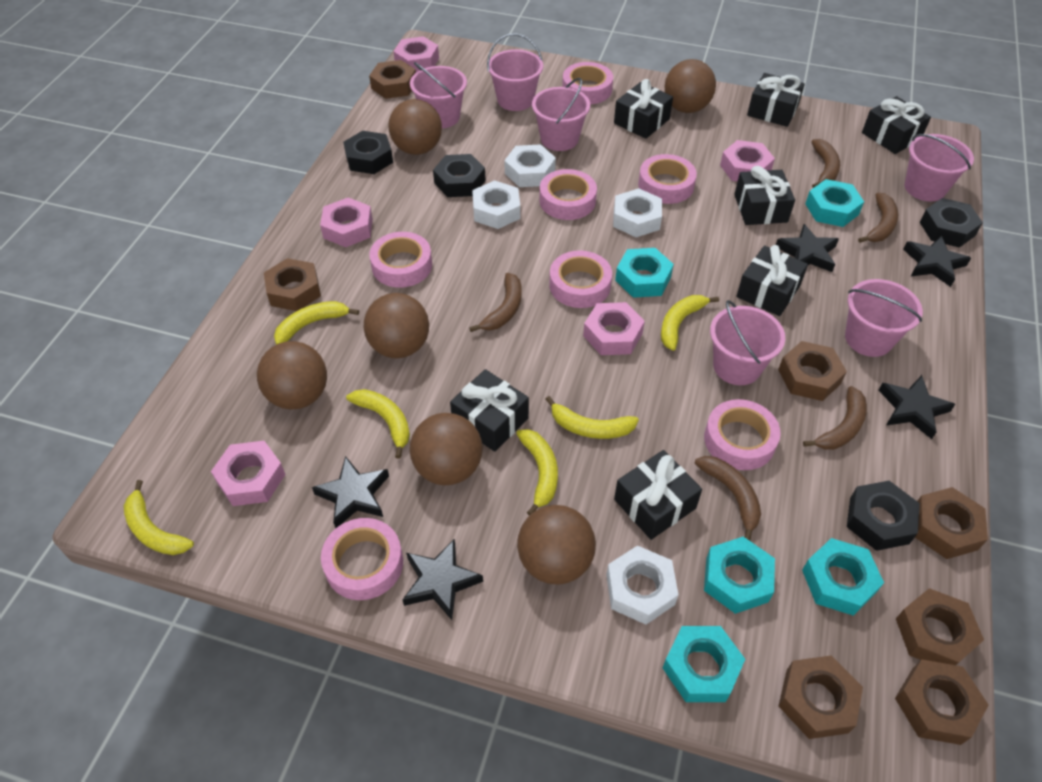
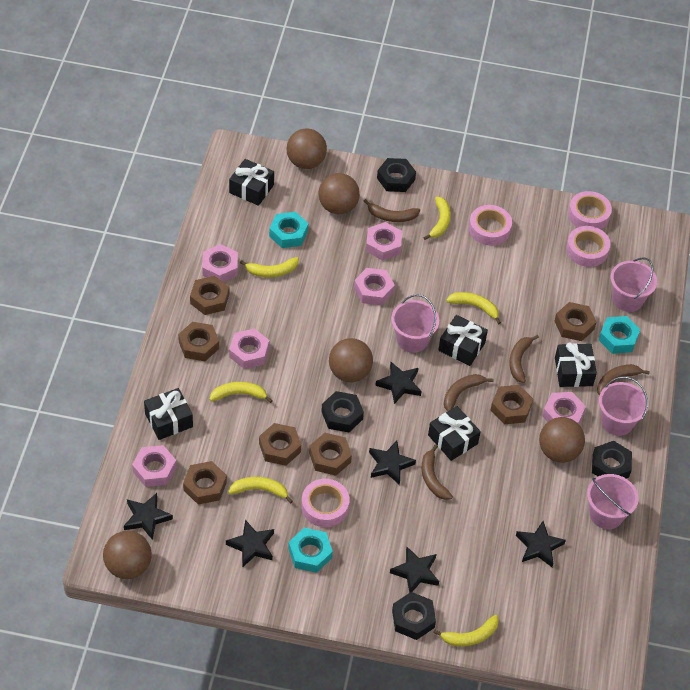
black gift: 7 -> 5
black star: 5 -> 6
brown ball: 6 -> 5
pink bucket: 6 -> 4
pink nut: 5 -> 6
pink tape: 7 -> 4
turquoise nut: 5 -> 3
white nut: 4 -> 0

